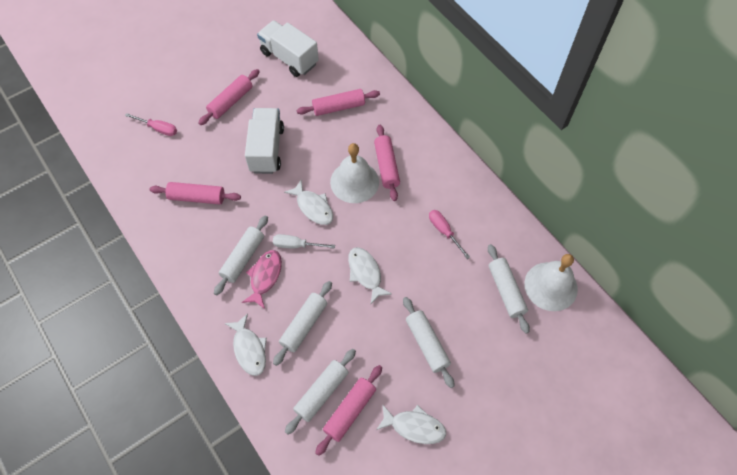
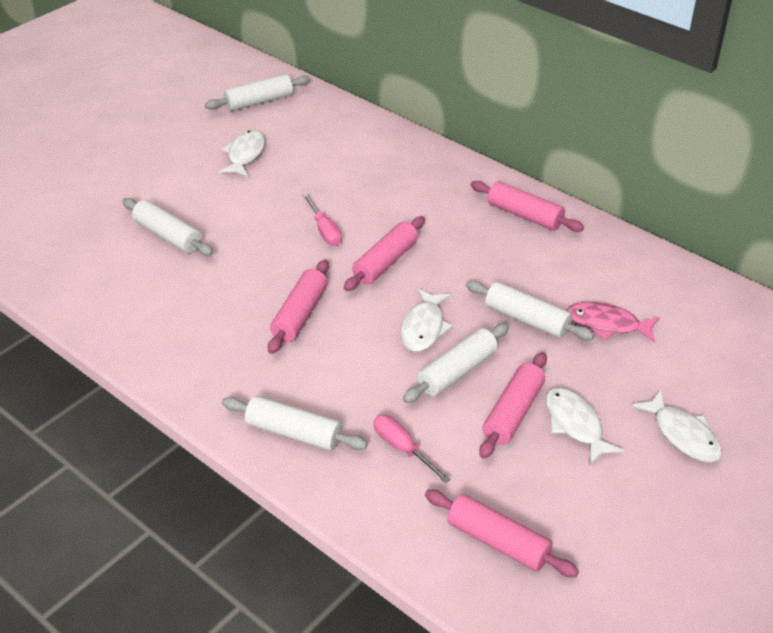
white bell: 2 -> 0
white screwdriver: 1 -> 0
white truck: 2 -> 0

